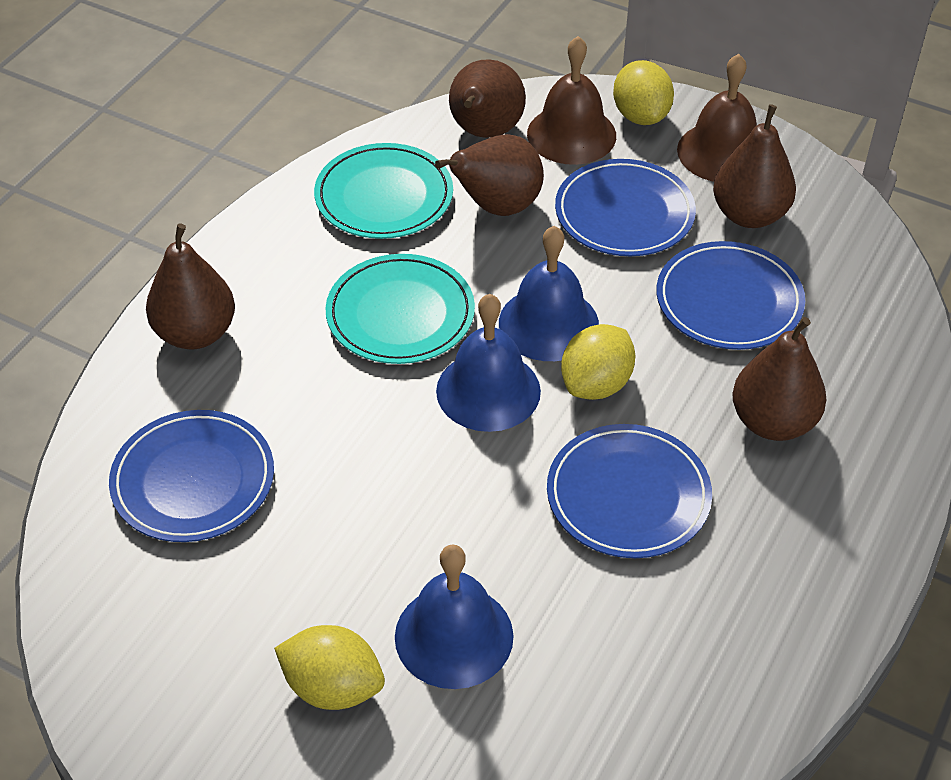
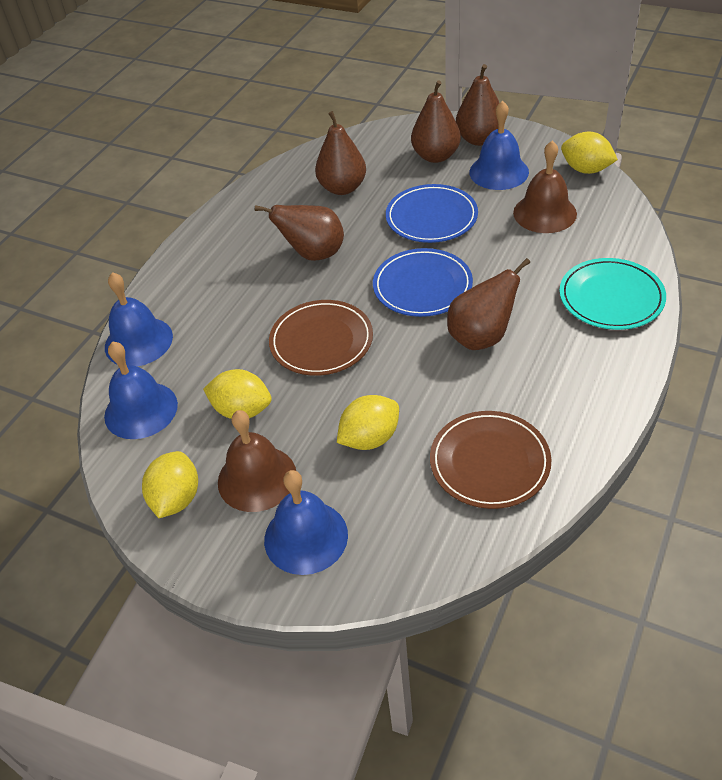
blue bell: 3 -> 4
blue plate: 4 -> 2
brown plate: 0 -> 2
turquoise plate: 2 -> 1
yellow lemon: 3 -> 4

